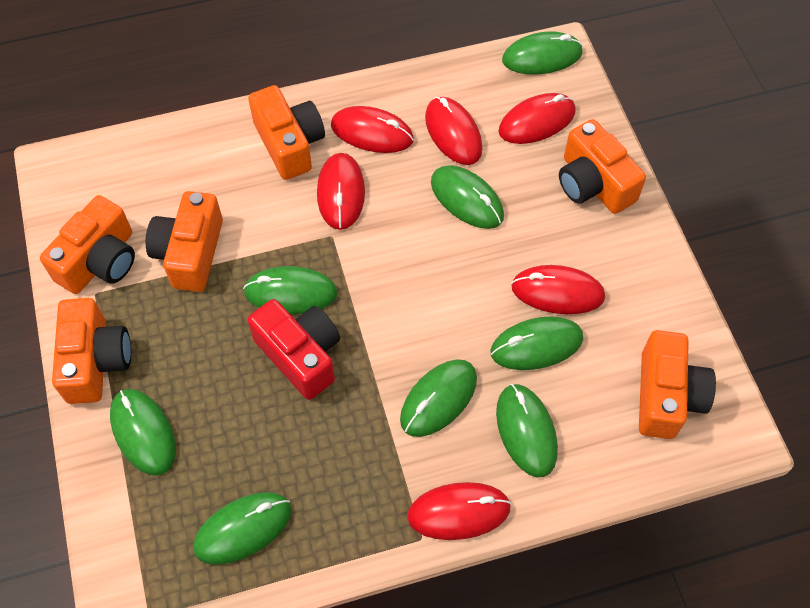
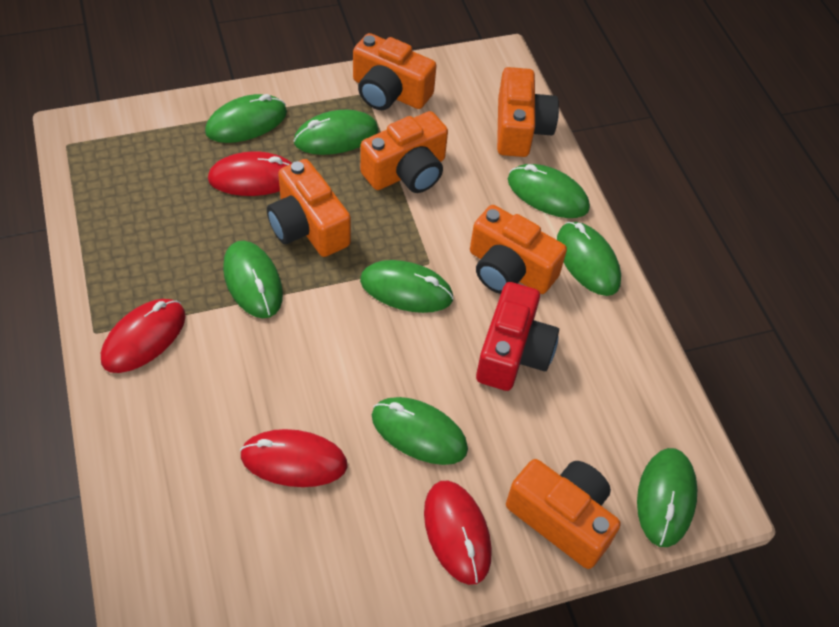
red mouse: 6 -> 4

